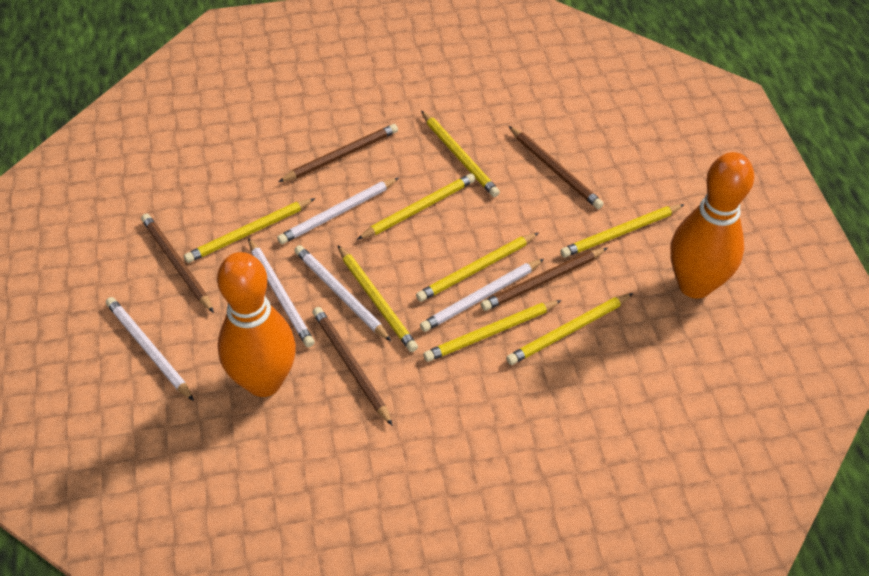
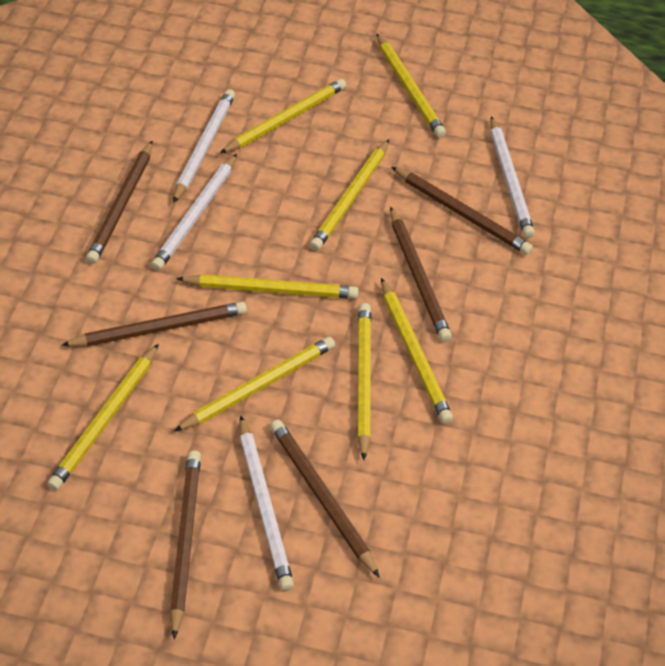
brown pencil: 5 -> 6
orange bowling pin: 2 -> 0
white pencil: 5 -> 4

